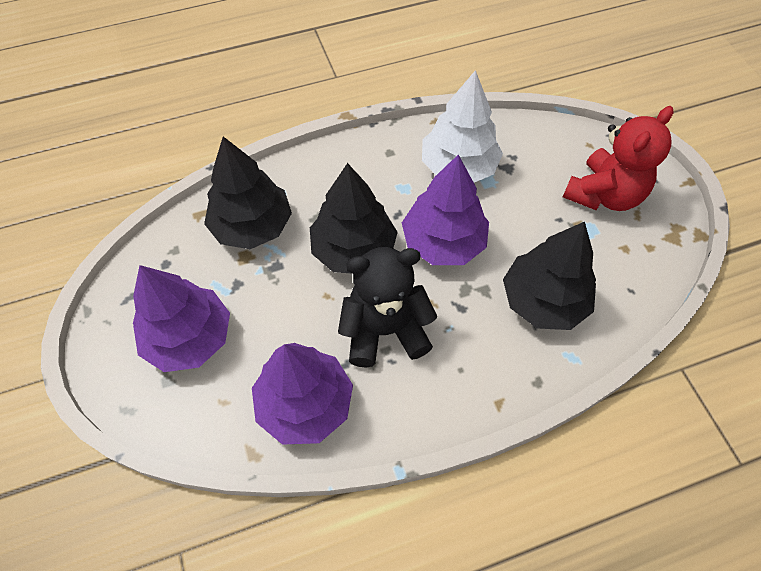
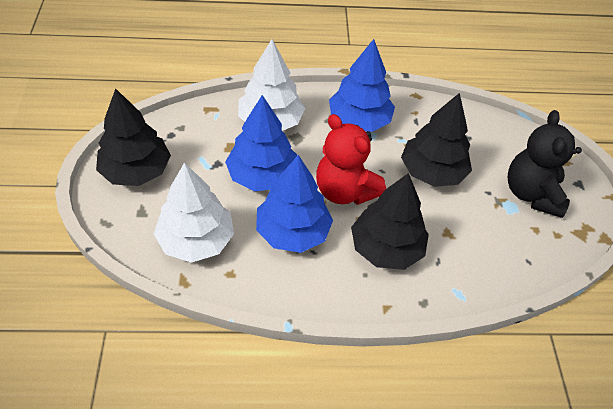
blue tree: 0 -> 3
purple tree: 3 -> 0
white tree: 1 -> 2

